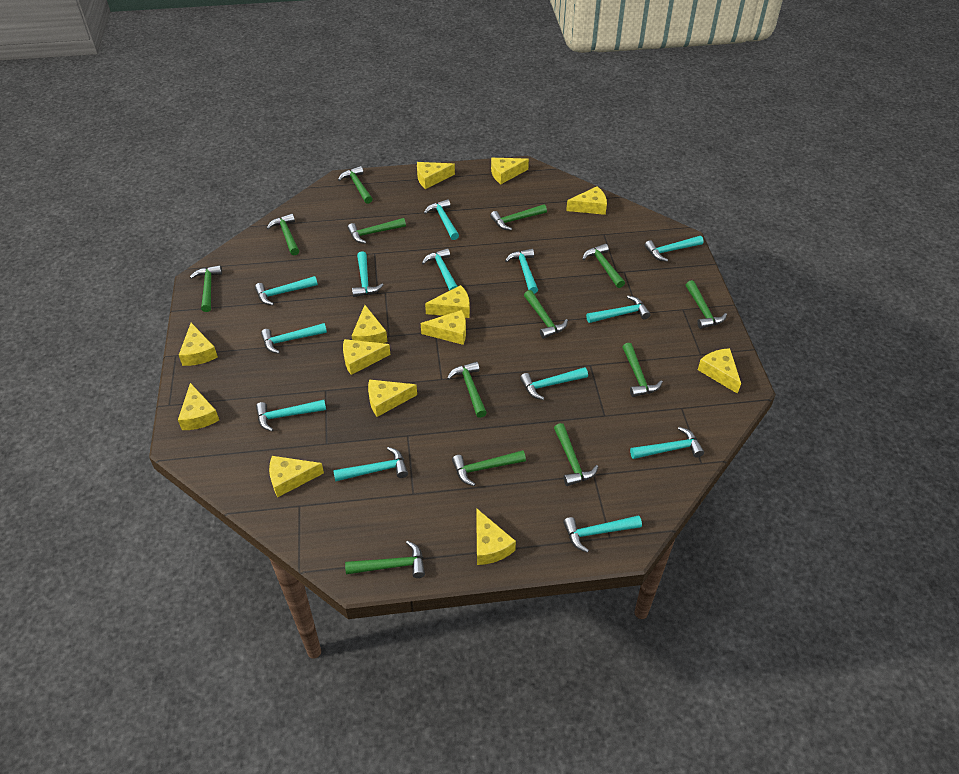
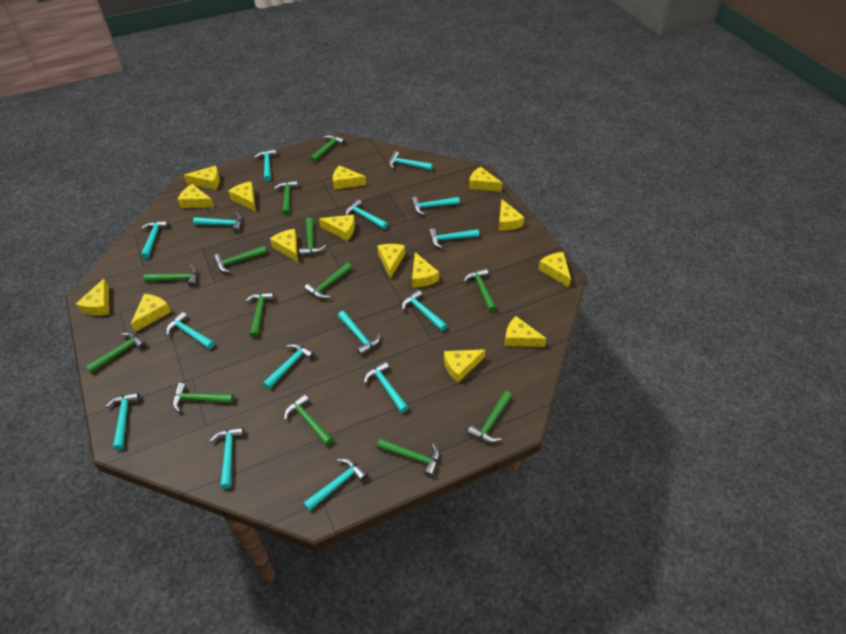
turquoise hammer: 13 -> 15
yellow cheese: 13 -> 15

